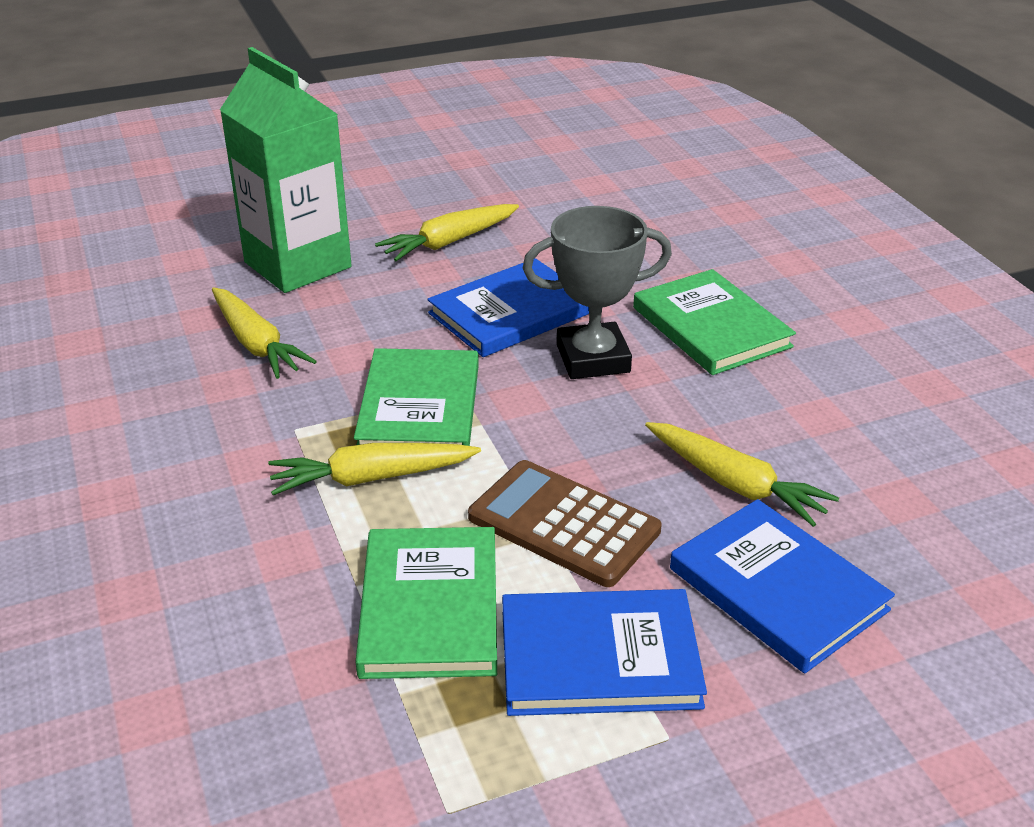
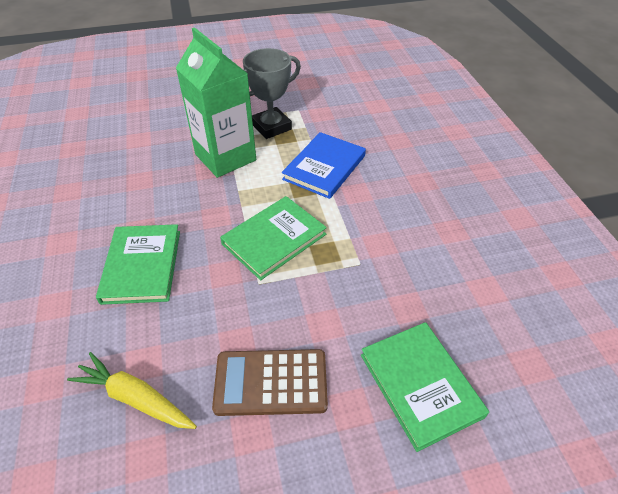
blue book: 3 -> 1
yellow carrot: 4 -> 1

